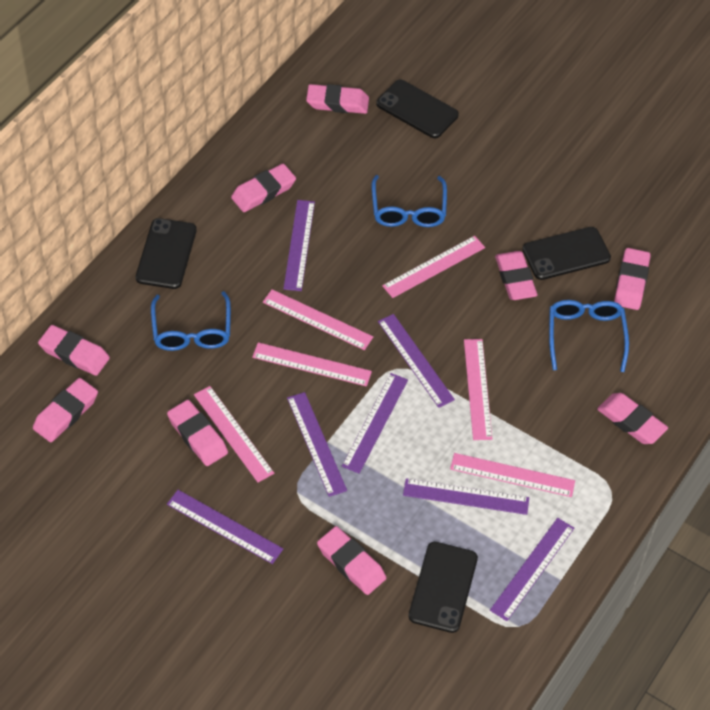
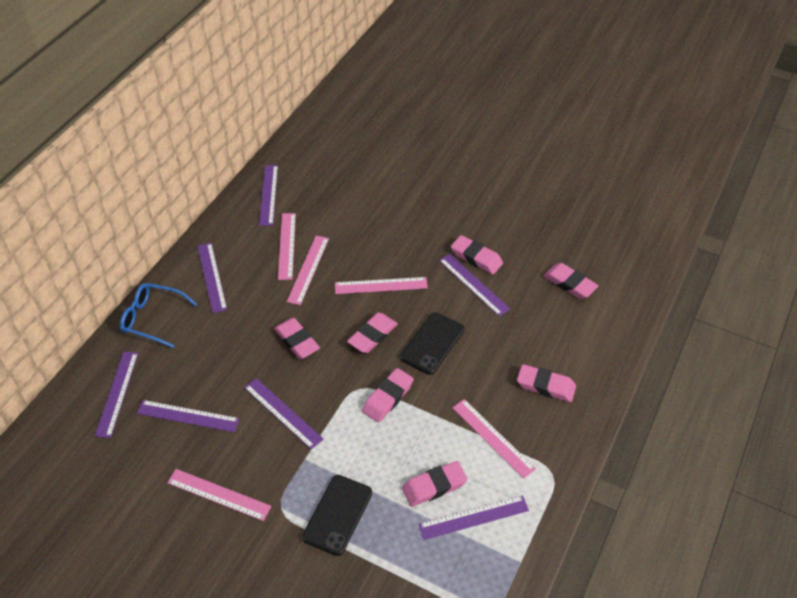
black phone: 4 -> 2
blue glasses: 3 -> 1
pink eraser: 9 -> 7
pink ruler: 6 -> 5

